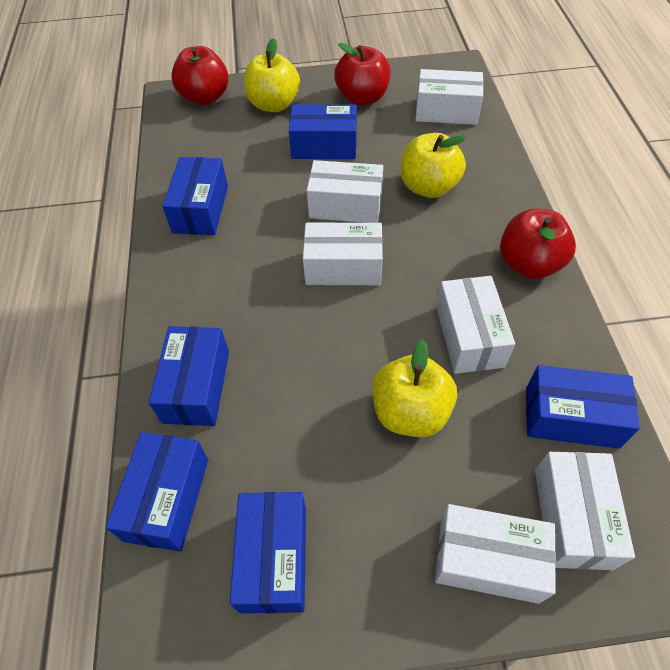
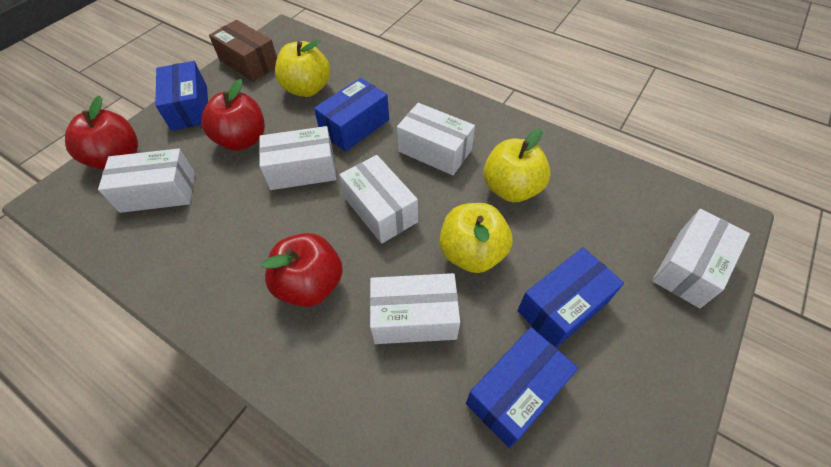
blue box: 6 -> 4
brown box: 0 -> 1

